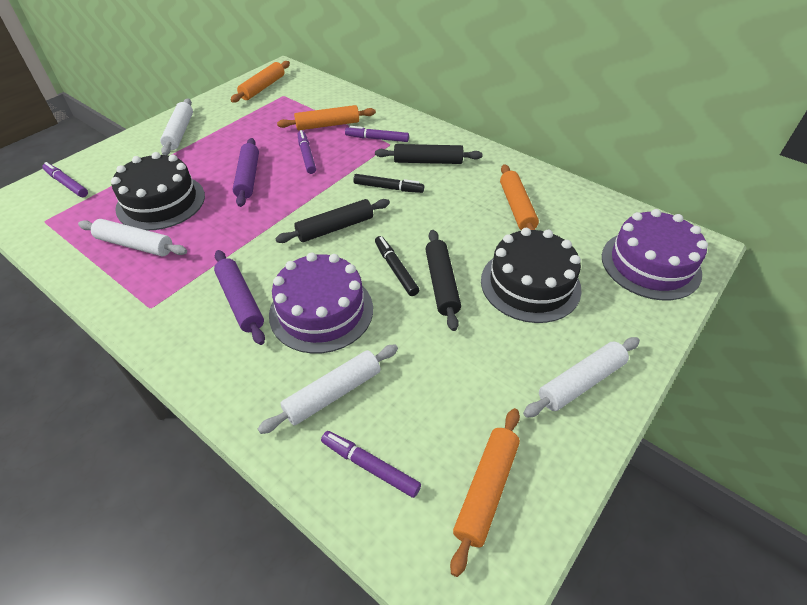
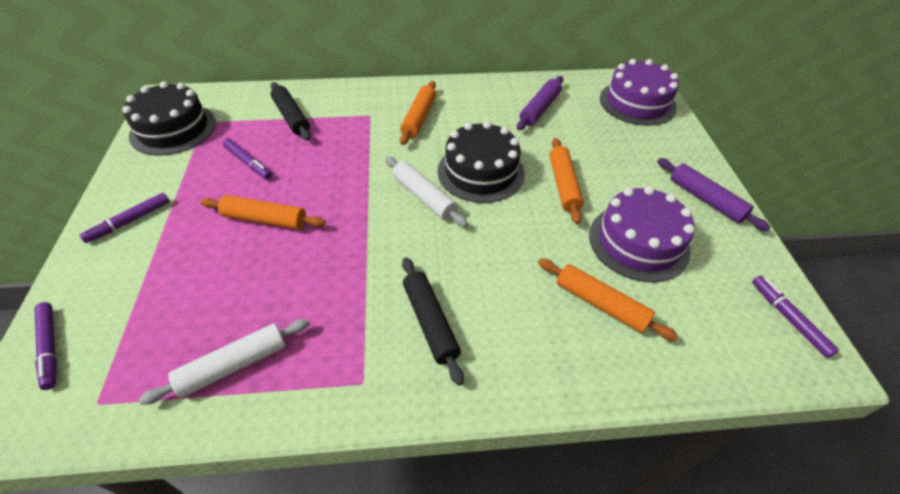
black marker: 2 -> 0
black rolling pin: 3 -> 2
white rolling pin: 4 -> 2

